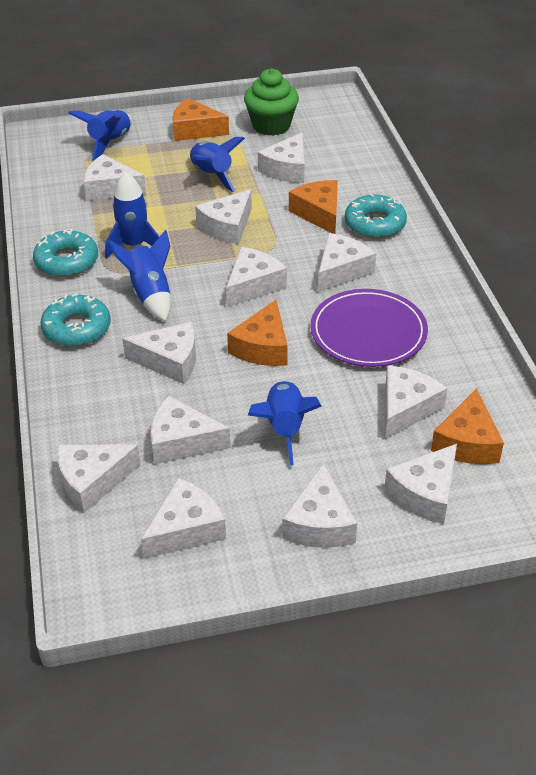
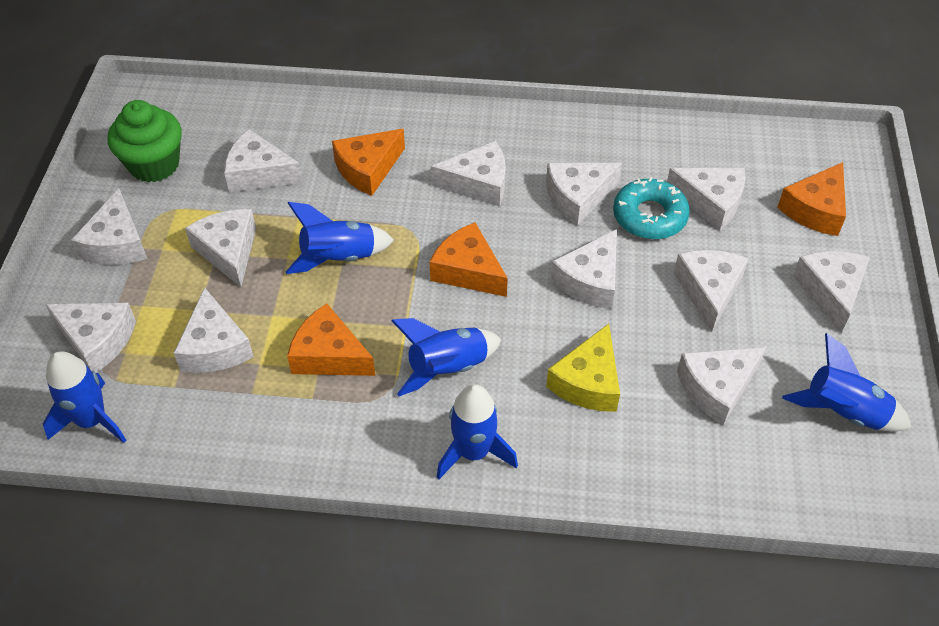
purple plate: 1 -> 0
turquoise donut: 3 -> 1
yellow cheese: 0 -> 1

